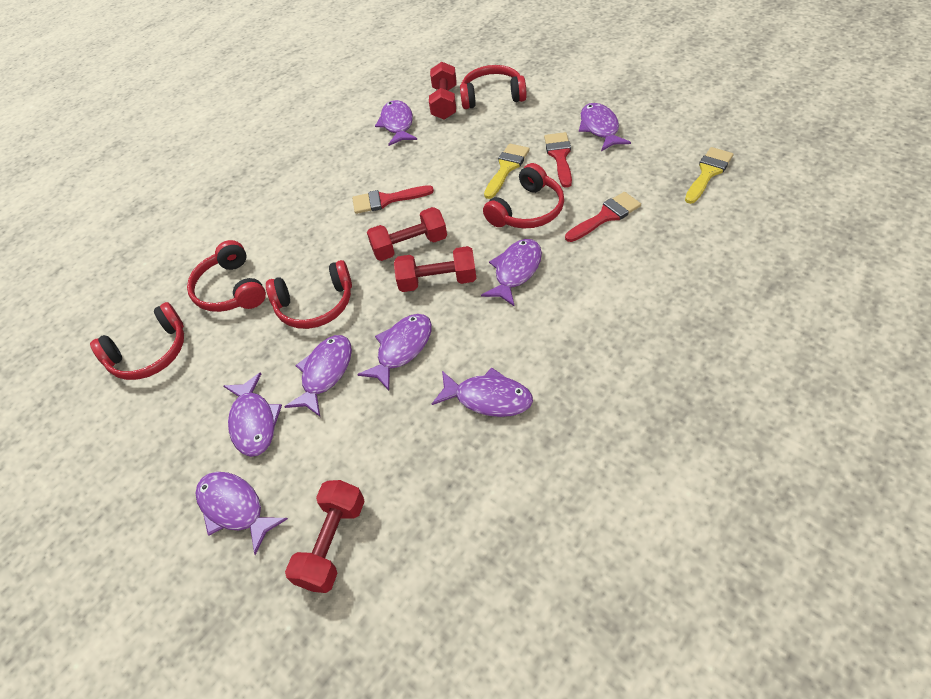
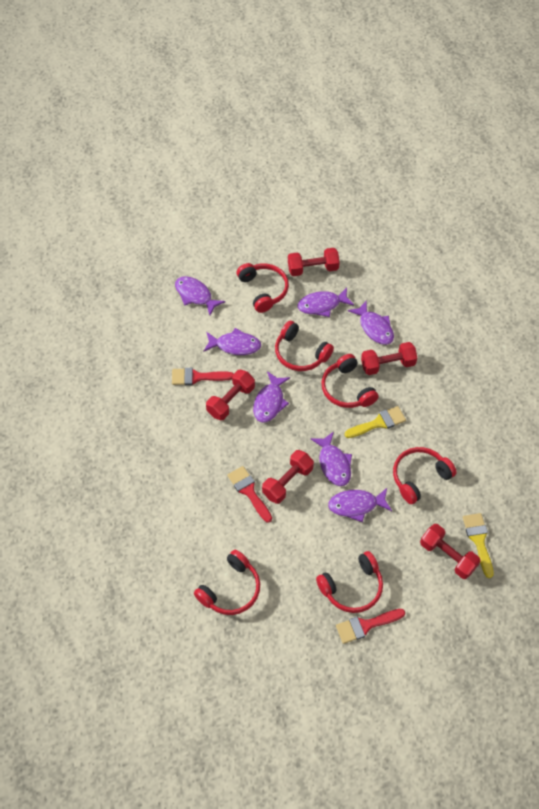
purple fish: 8 -> 7
red dumbbell: 4 -> 5
red headphones: 5 -> 6

